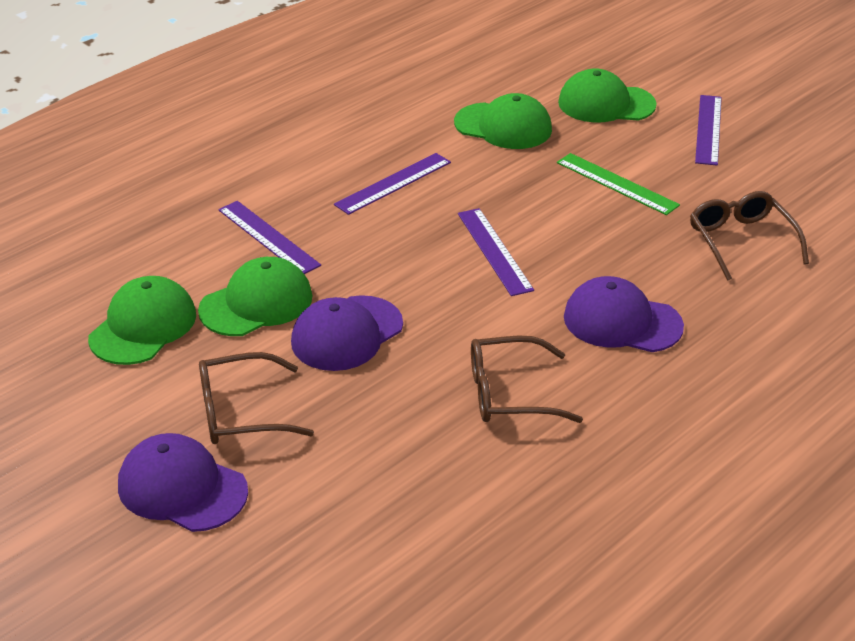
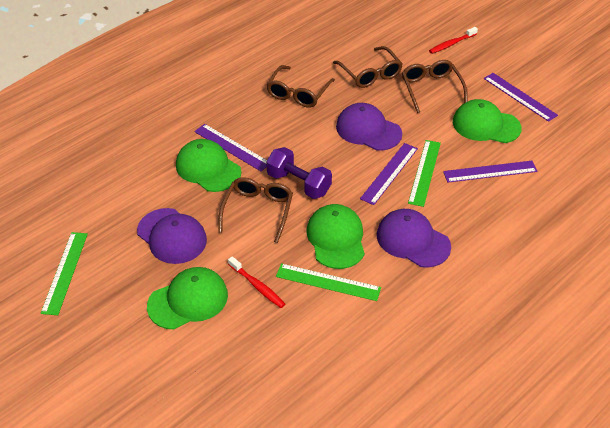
brown glasses: 3 -> 4
green ruler: 1 -> 3
purple dumbbell: 0 -> 1
red toothbrush: 0 -> 2

